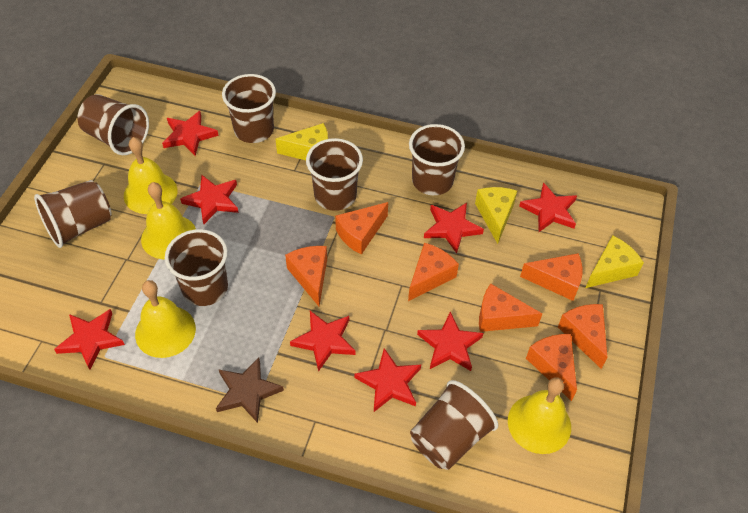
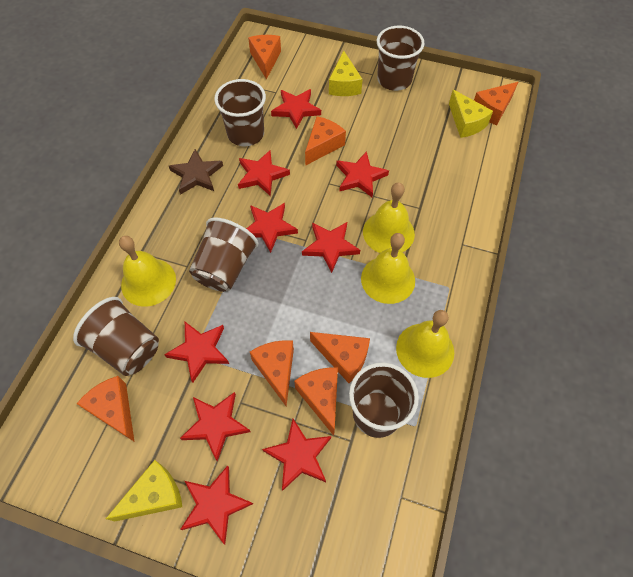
brown cup: 7 -> 5
red star: 8 -> 9

